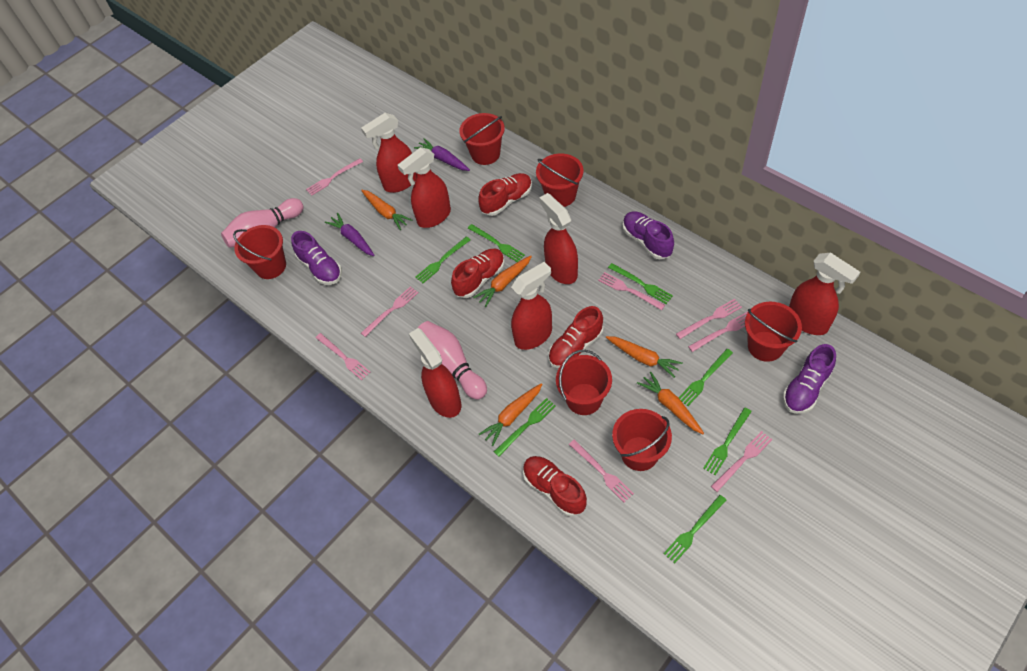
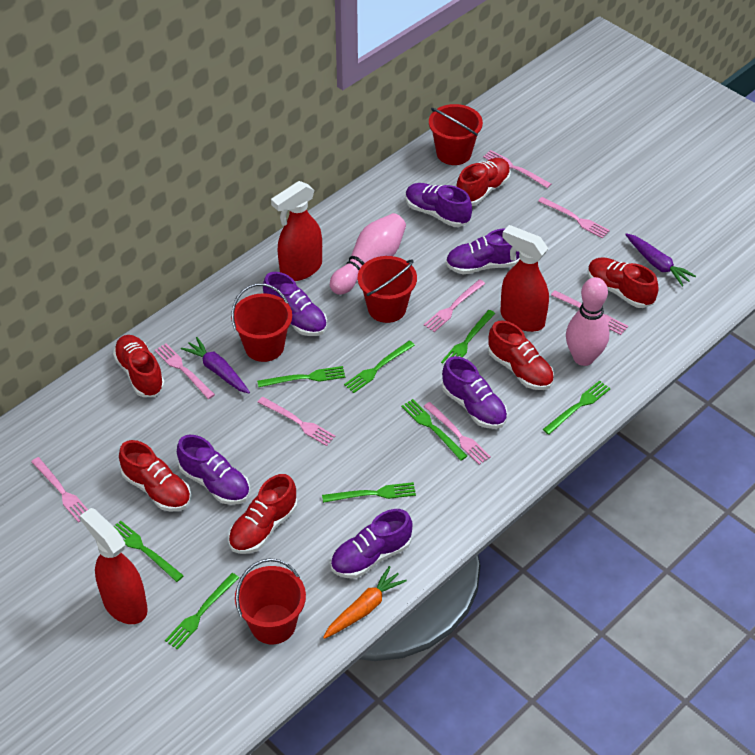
green fork: 7 -> 8
orange carrot: 5 -> 1
purple shoe: 3 -> 6
red bucket: 6 -> 4
red shoe: 4 -> 6
red spray bottle: 6 -> 3

